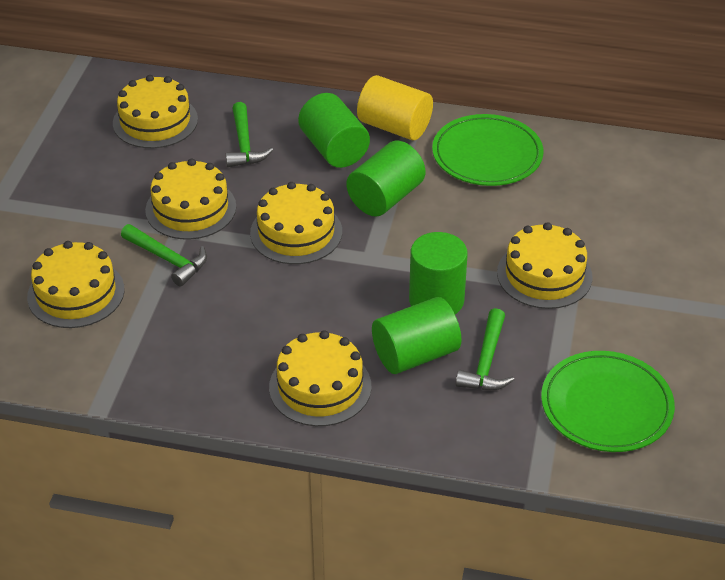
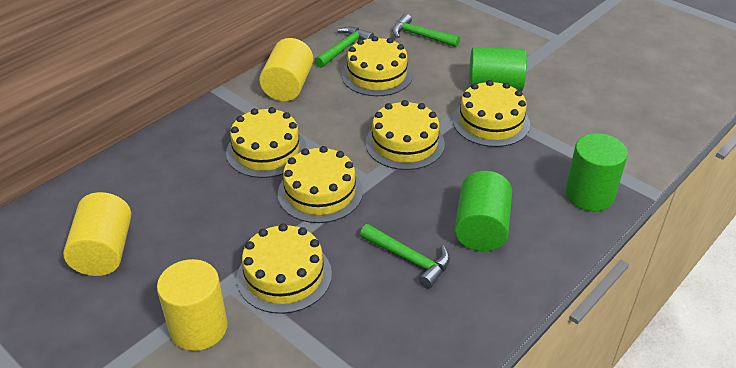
green cylinder: 4 -> 3
green plate: 2 -> 0
yellow cylinder: 1 -> 3

